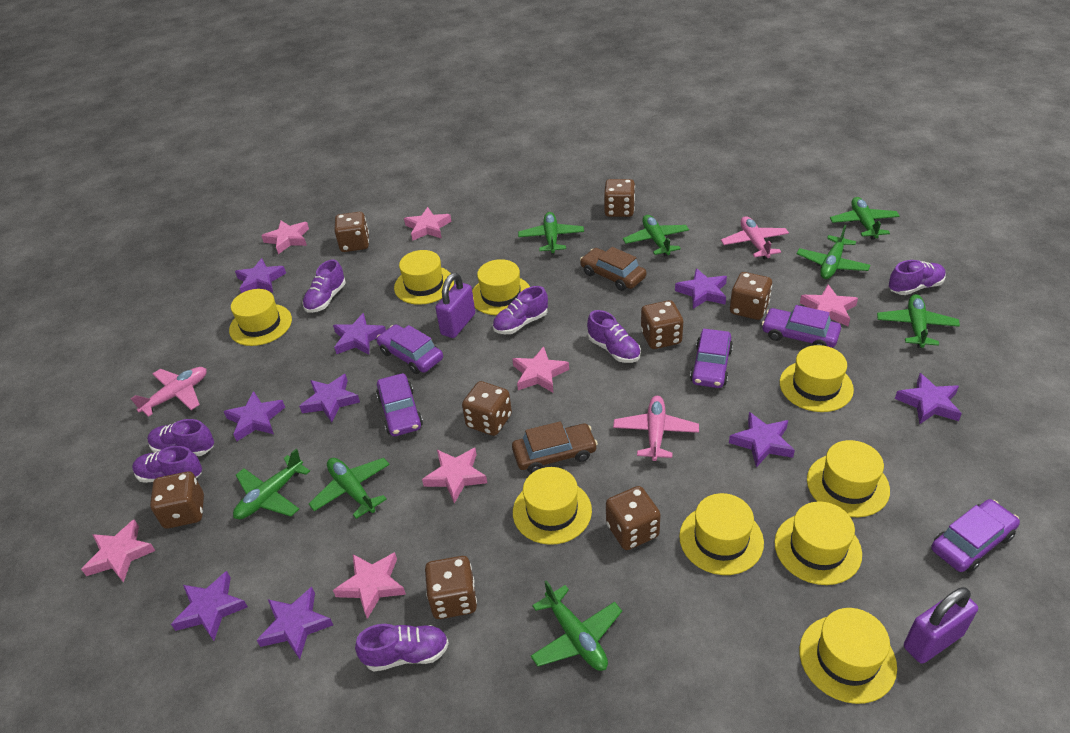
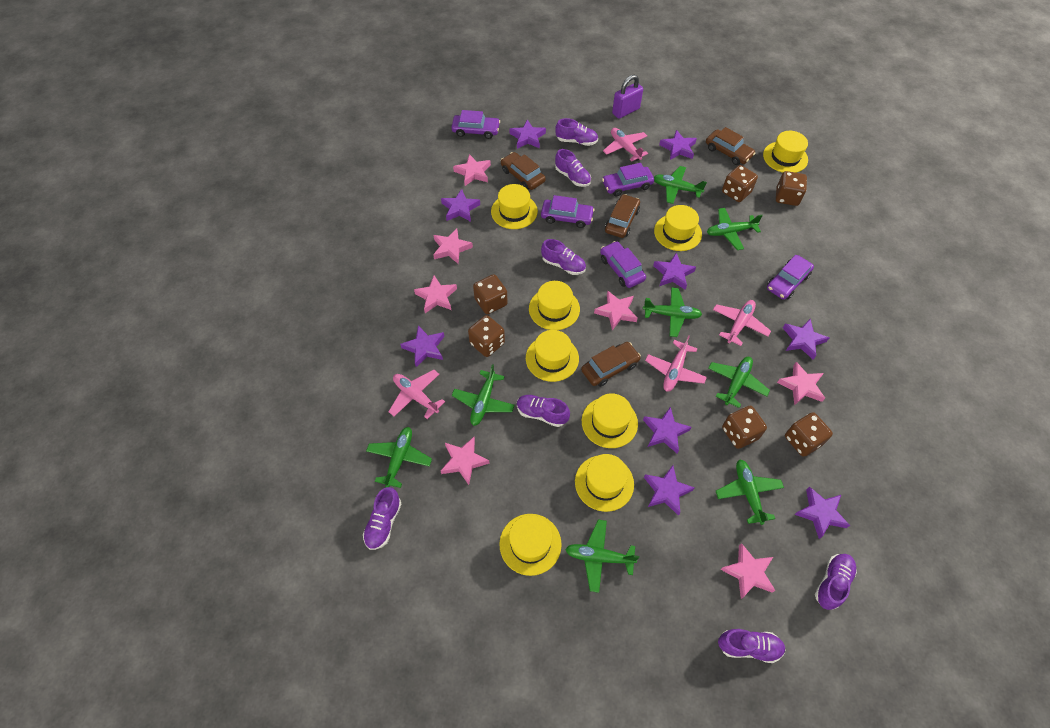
brown car: 2 -> 4
brown dice: 8 -> 6
pink plane: 3 -> 4
purple padlock: 2 -> 1
yellow hat: 9 -> 8

